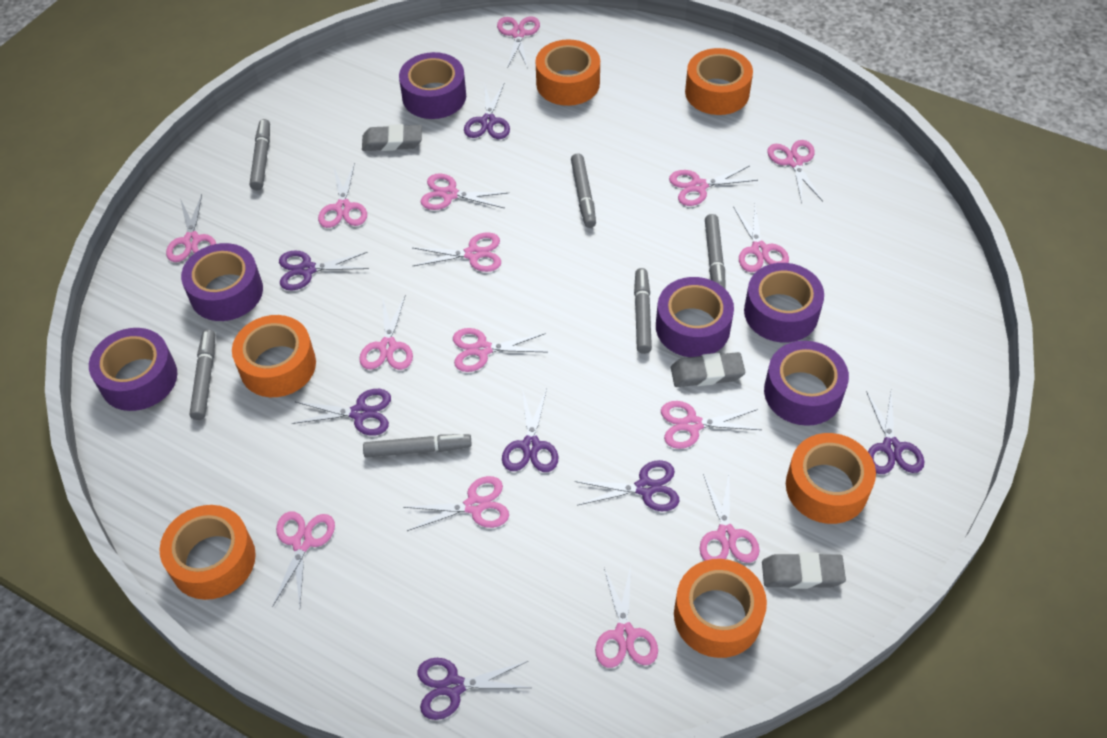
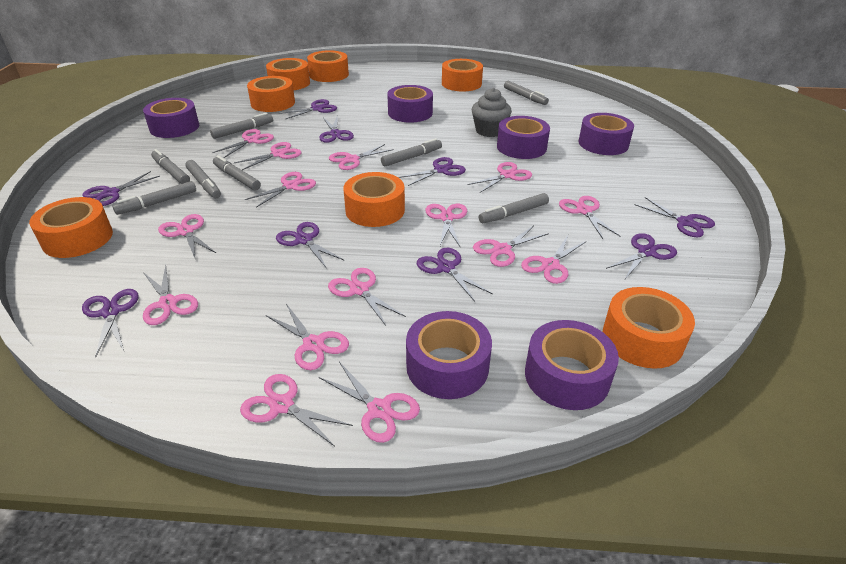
grey cupcake: 0 -> 1
grey eraser: 3 -> 0
grey marker: 6 -> 8
orange tape: 6 -> 7
purple scissors: 7 -> 9

